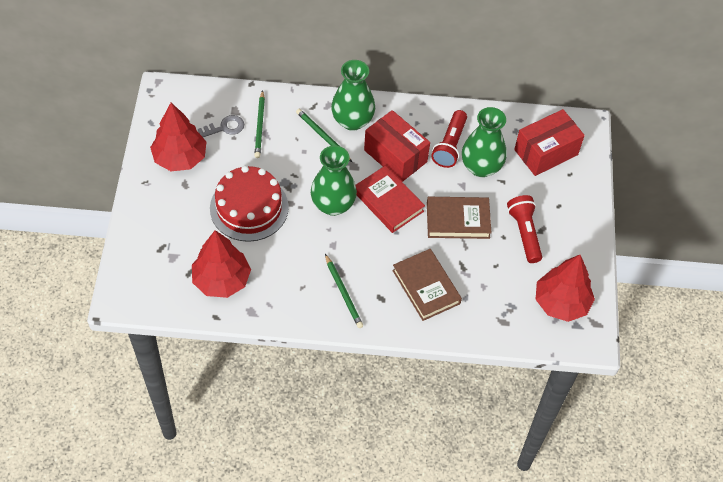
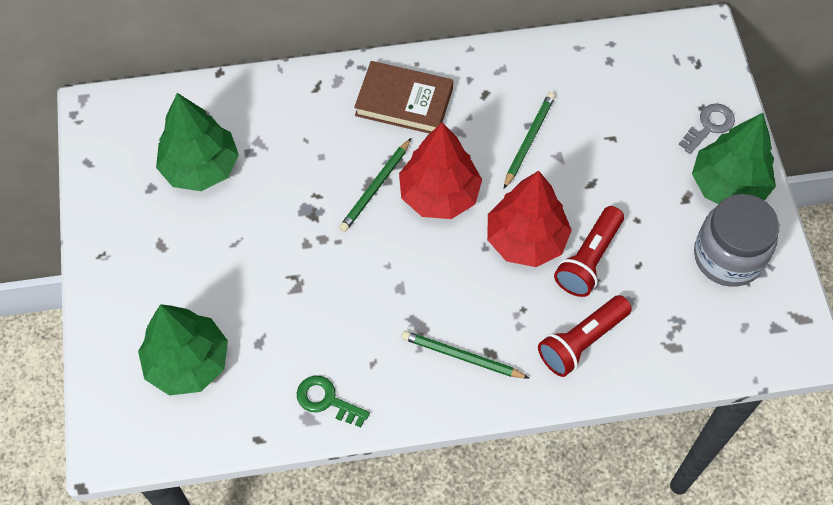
brown book: 2 -> 1
green key: 0 -> 1
green tree: 0 -> 3
green vase: 3 -> 0
grey jar: 0 -> 1
red book: 1 -> 0
red box: 2 -> 0
red cake: 1 -> 0
red tree: 3 -> 2

